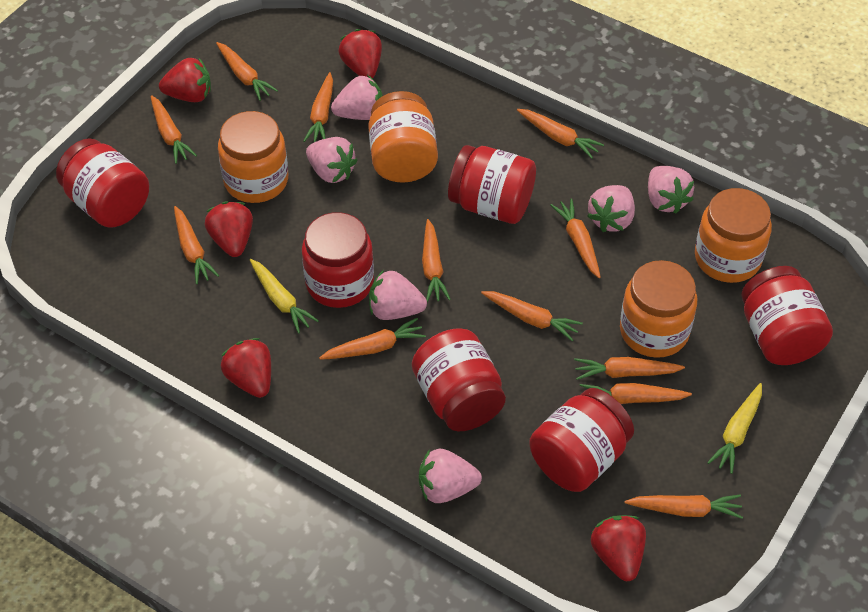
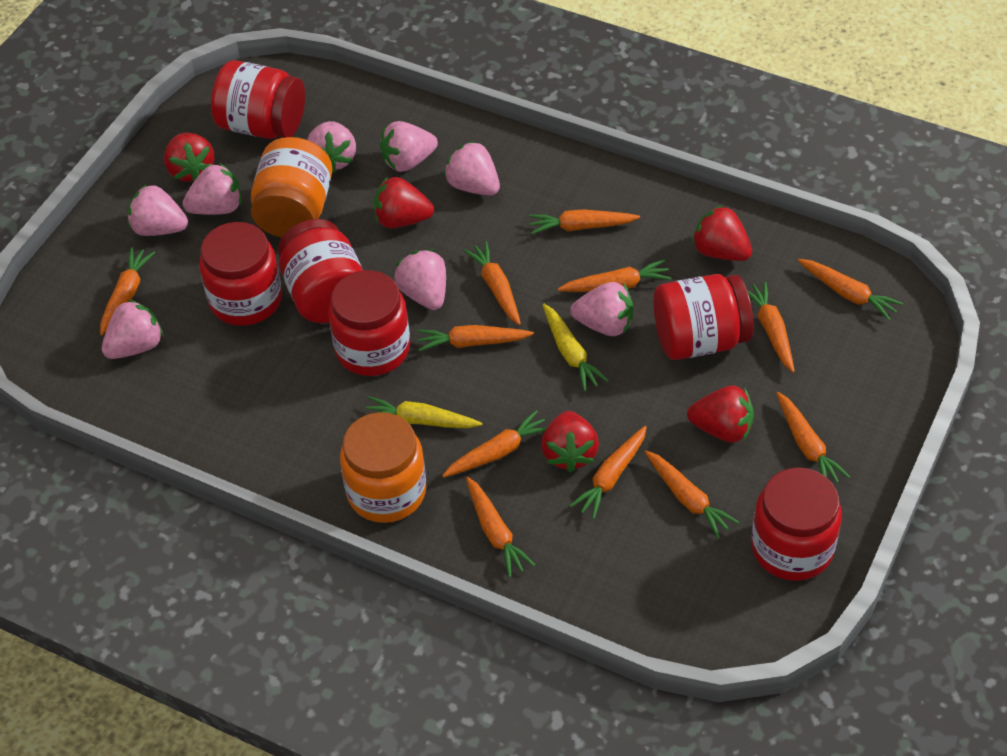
orange jar: 4 -> 2
pink strawberry: 6 -> 8

